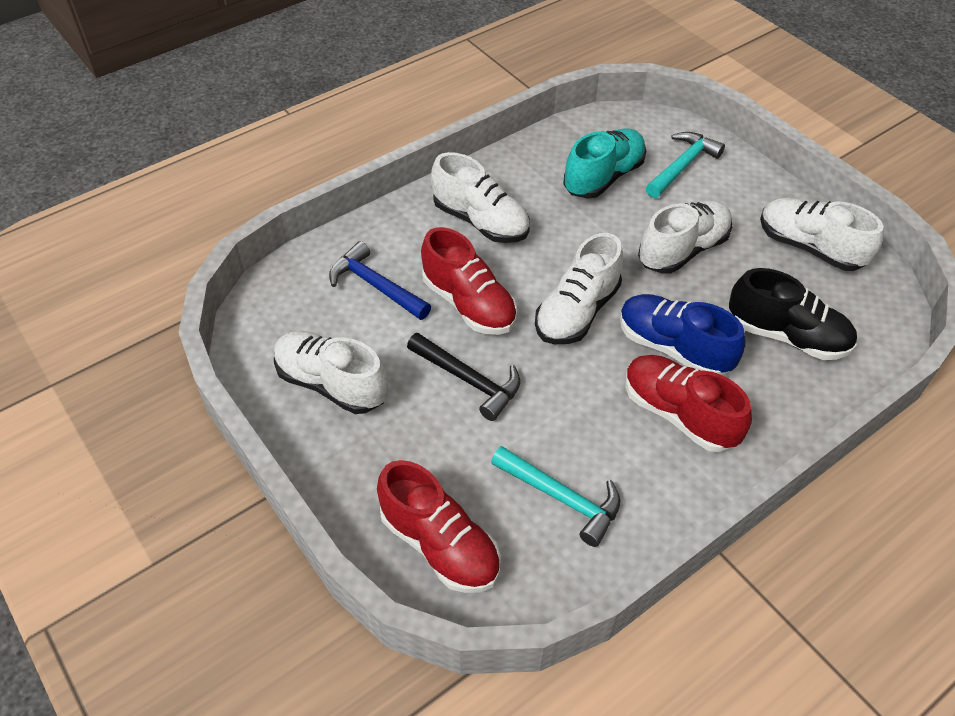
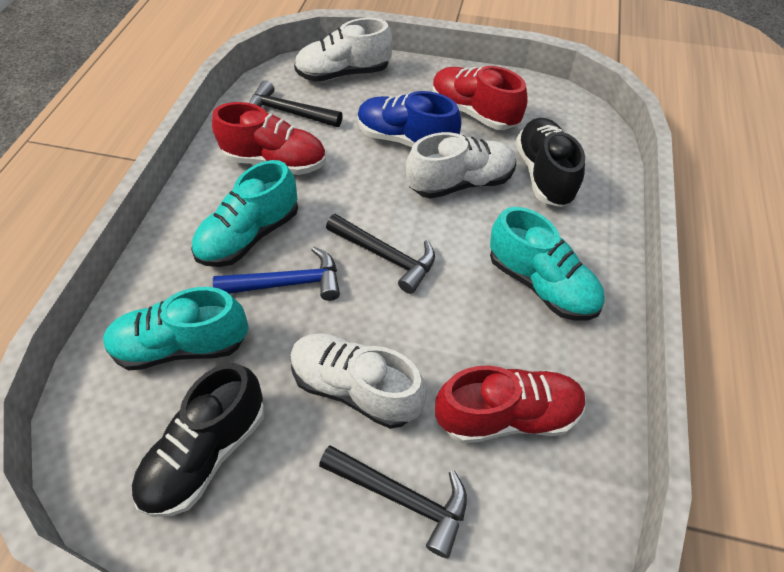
black hammer: 1 -> 3
black shoe: 1 -> 2
turquoise hammer: 2 -> 0
turquoise shoe: 1 -> 3
white shoe: 5 -> 3

